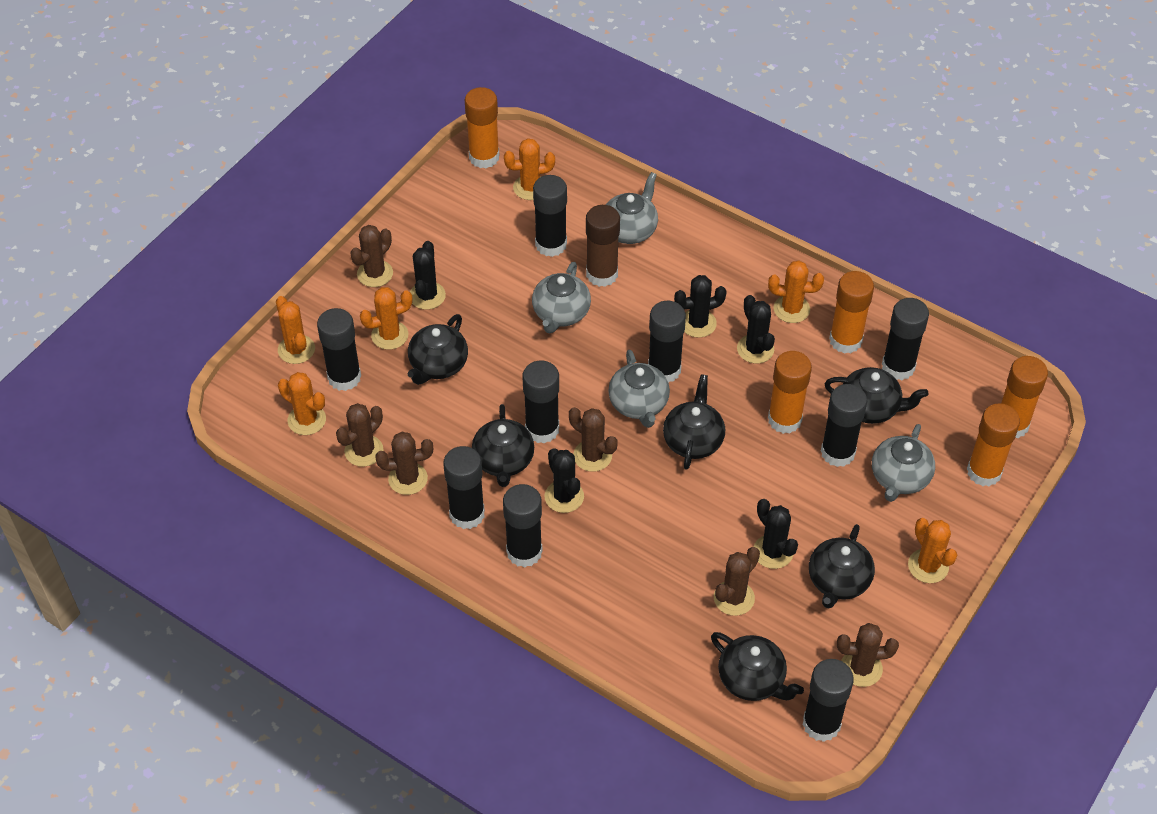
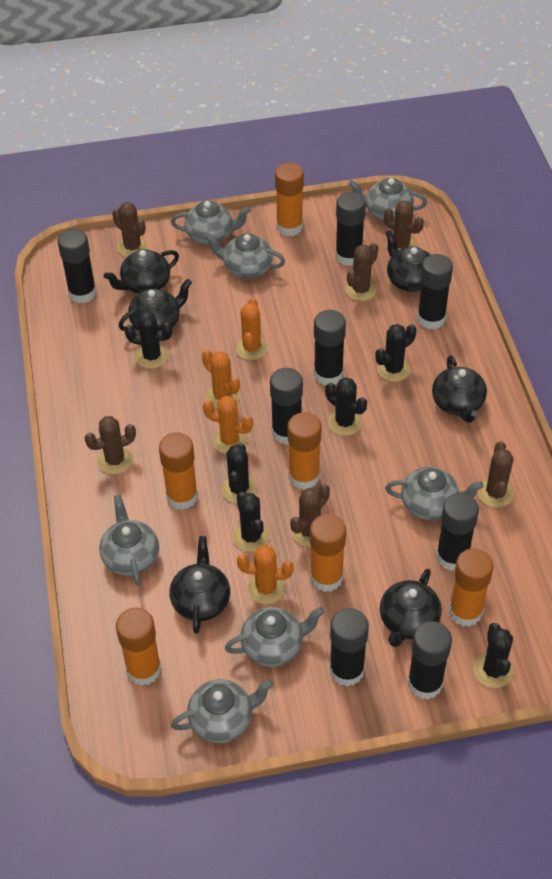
black cactus: 5 -> 6
black glue stick: 9 -> 8
brown glue stick: 1 -> 0
grey teapot: 4 -> 7
orange cactus: 6 -> 4
orange glue stick: 5 -> 6

